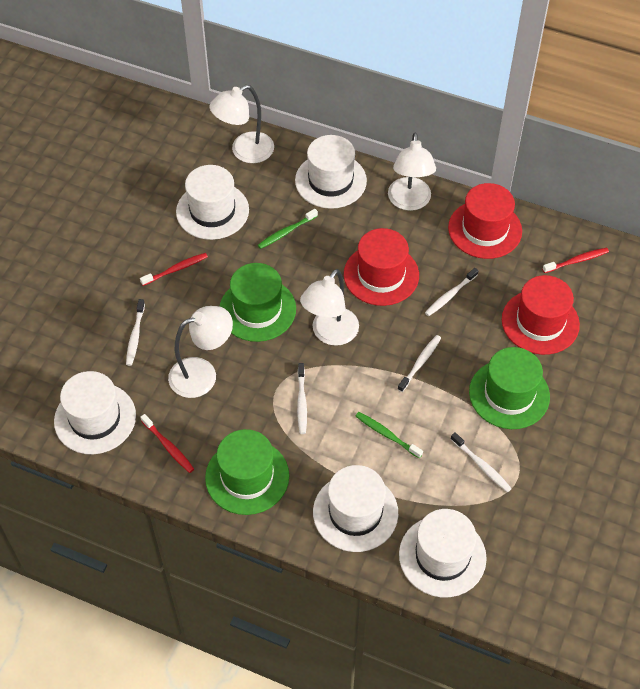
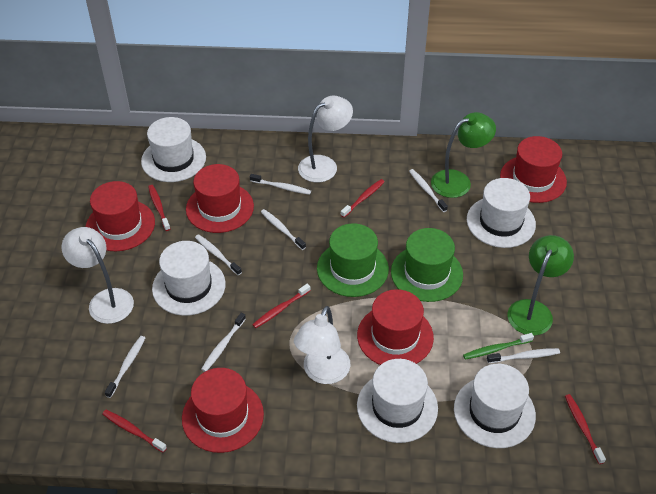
green hat: 3 -> 2
green lamp: 0 -> 2
green toothbrush: 2 -> 1
red hat: 3 -> 5
red toothbrush: 3 -> 5
white lamp: 4 -> 3
white toothbrush: 5 -> 7

